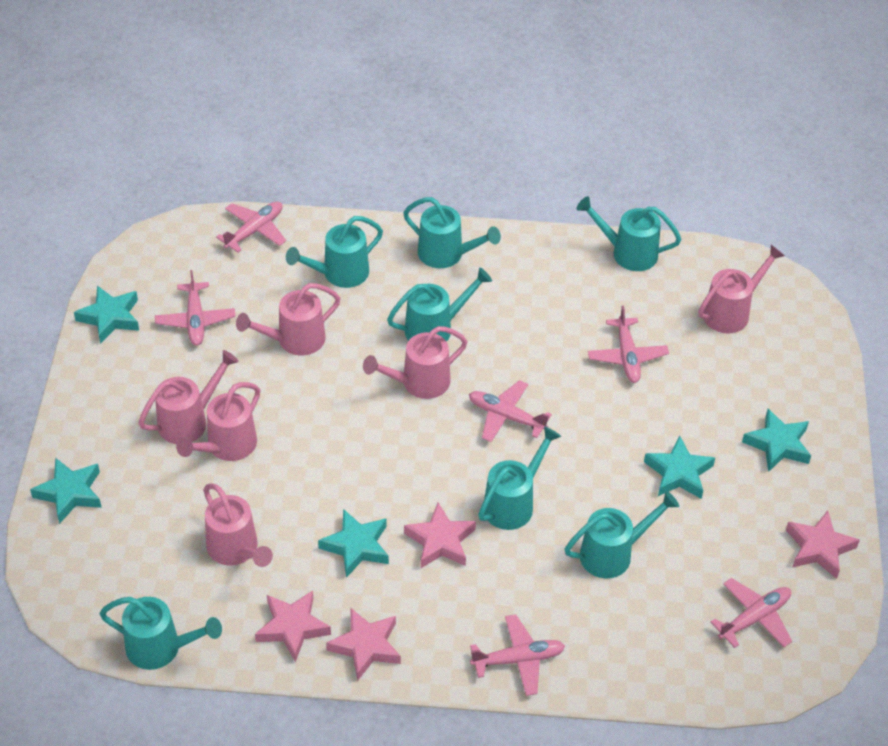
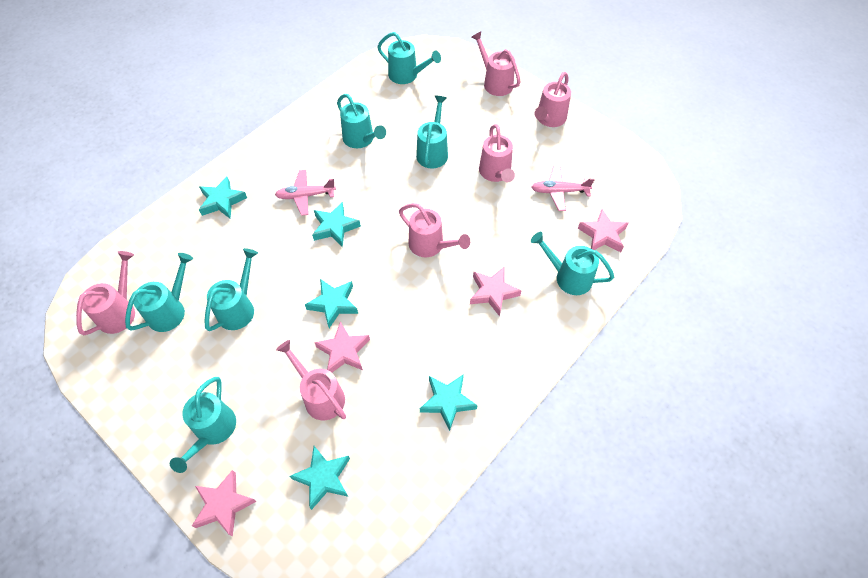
pink plane: 6 -> 2

